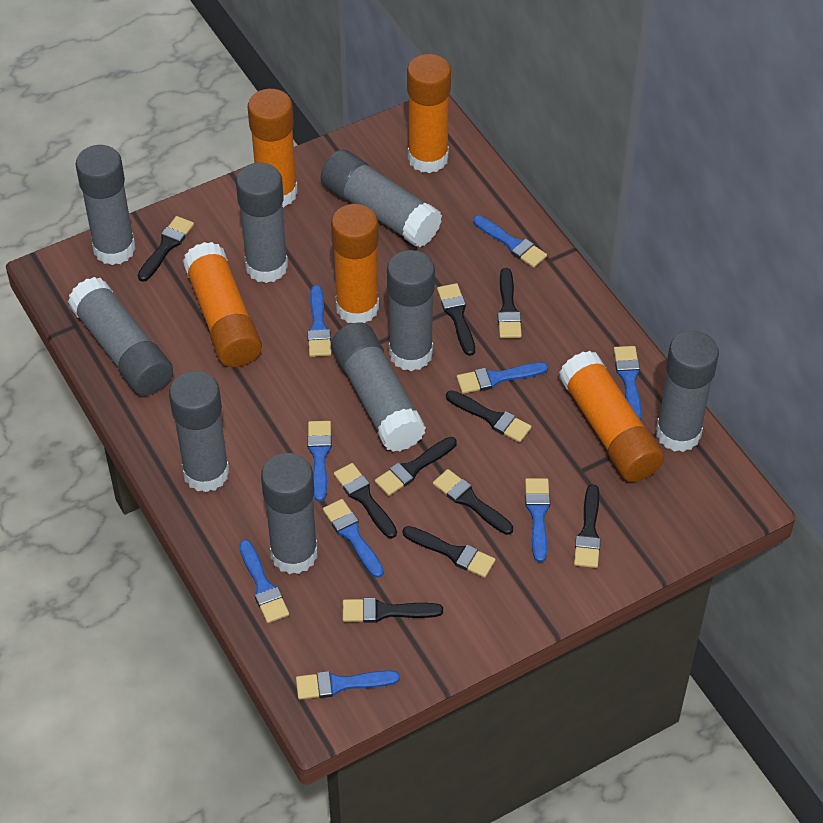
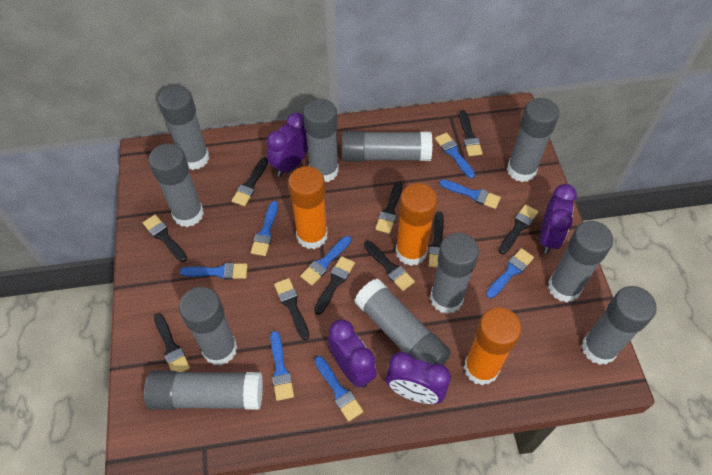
blue brush: 9 -> 8
grey glue stick: 9 -> 11
orange glue stick: 5 -> 3
purple clock: 0 -> 4

